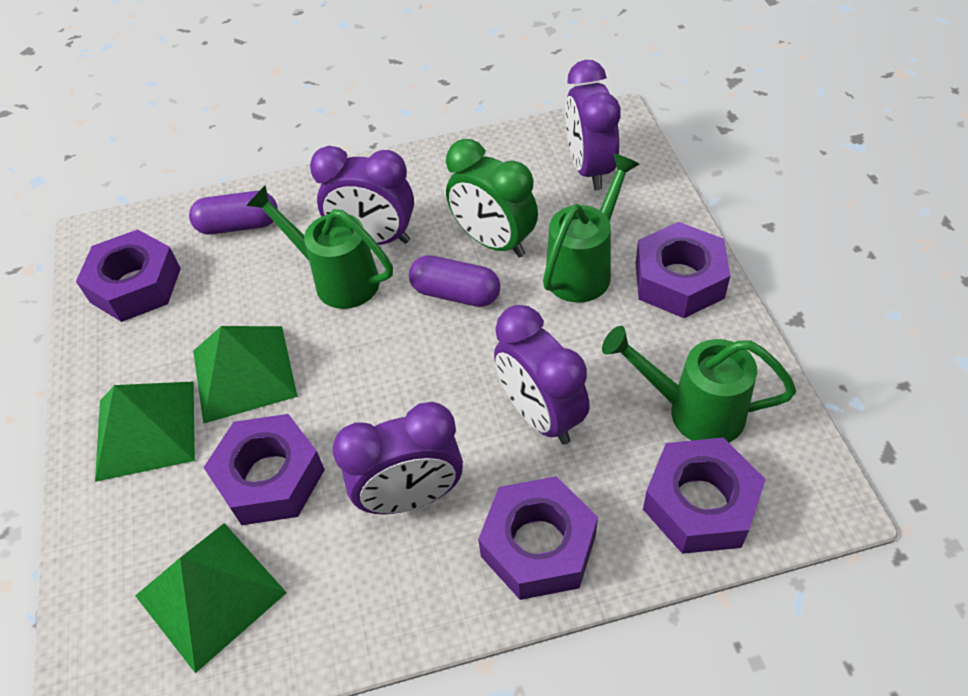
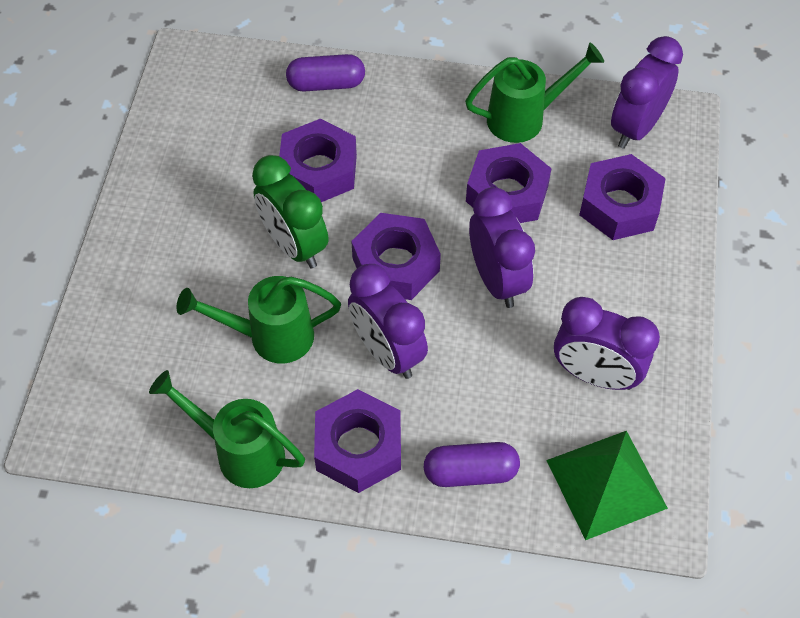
green pyramid: 3 -> 1

